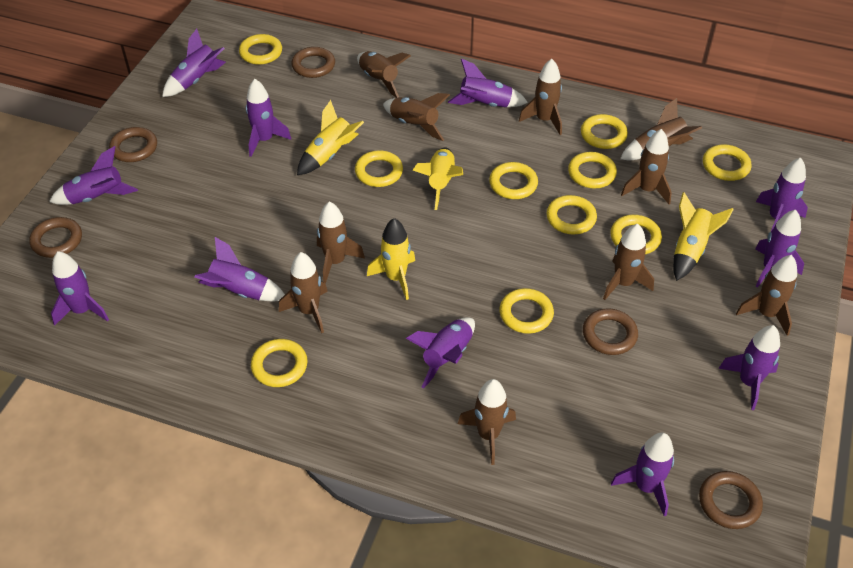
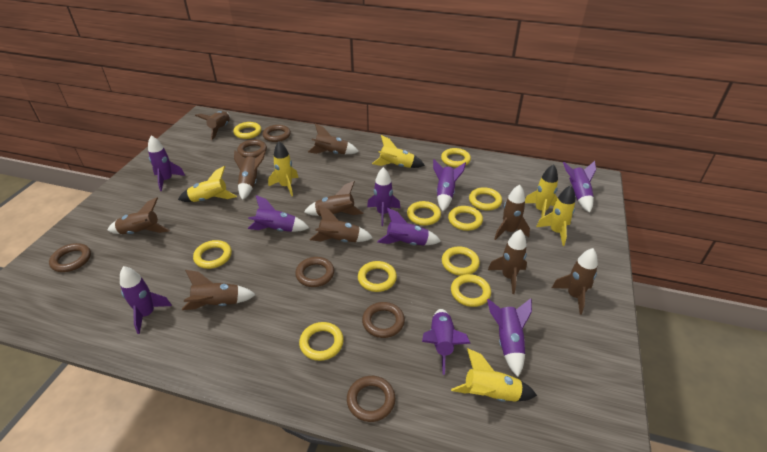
brown ring: 5 -> 6
purple rocket: 11 -> 9
yellow rocket: 4 -> 6

